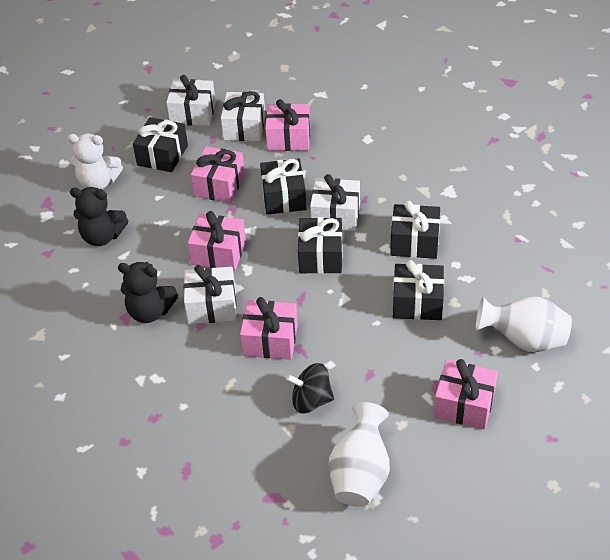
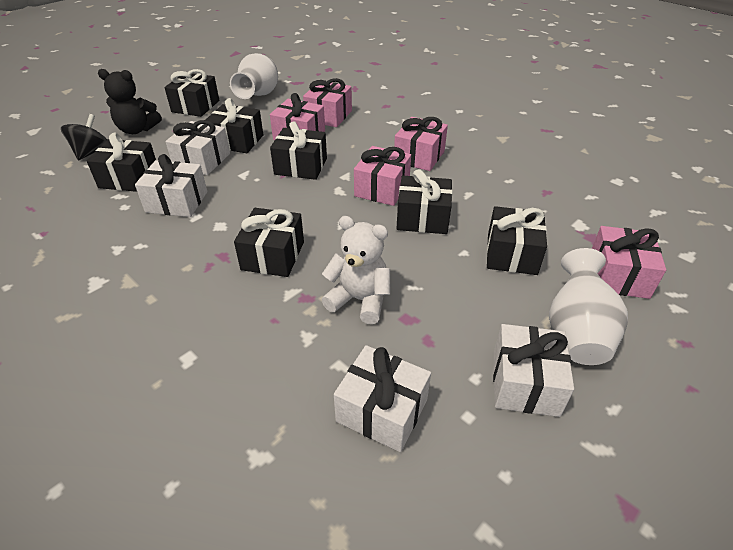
black gift: 5 -> 7
black teddy bear: 2 -> 1

